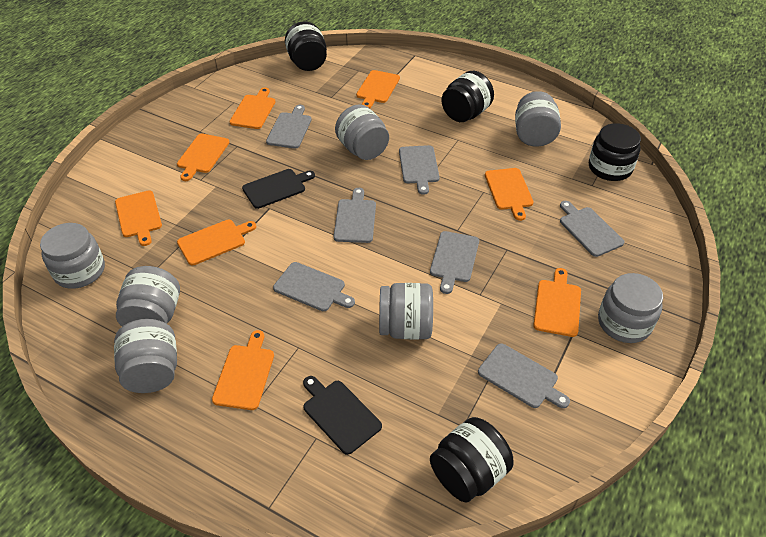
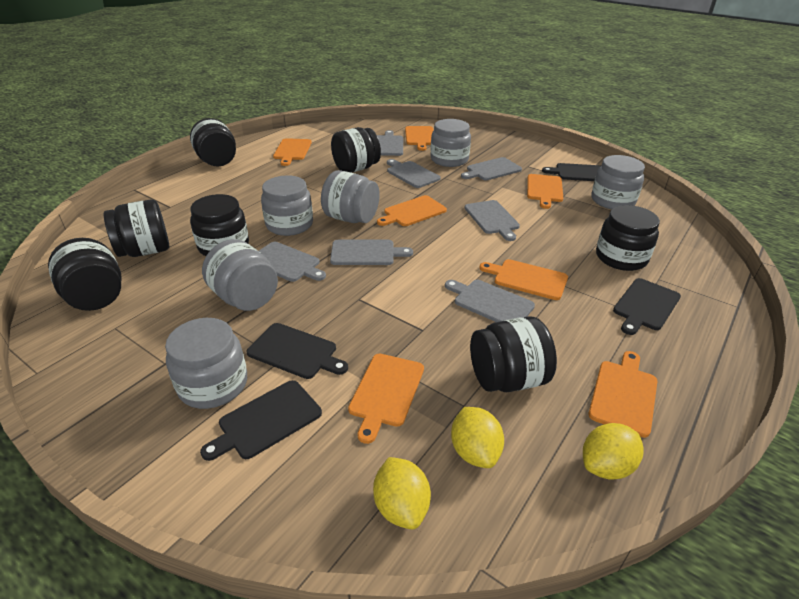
black cutting board: 2 -> 4
black jar: 4 -> 7
grey jar: 7 -> 6
orange cutting board: 8 -> 7
yellow lemon: 0 -> 3

